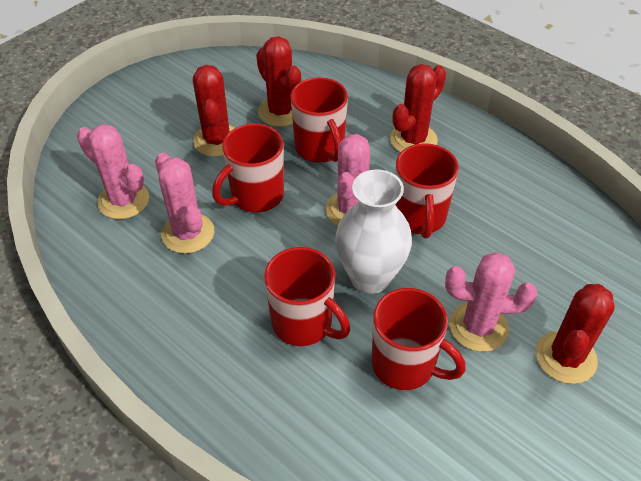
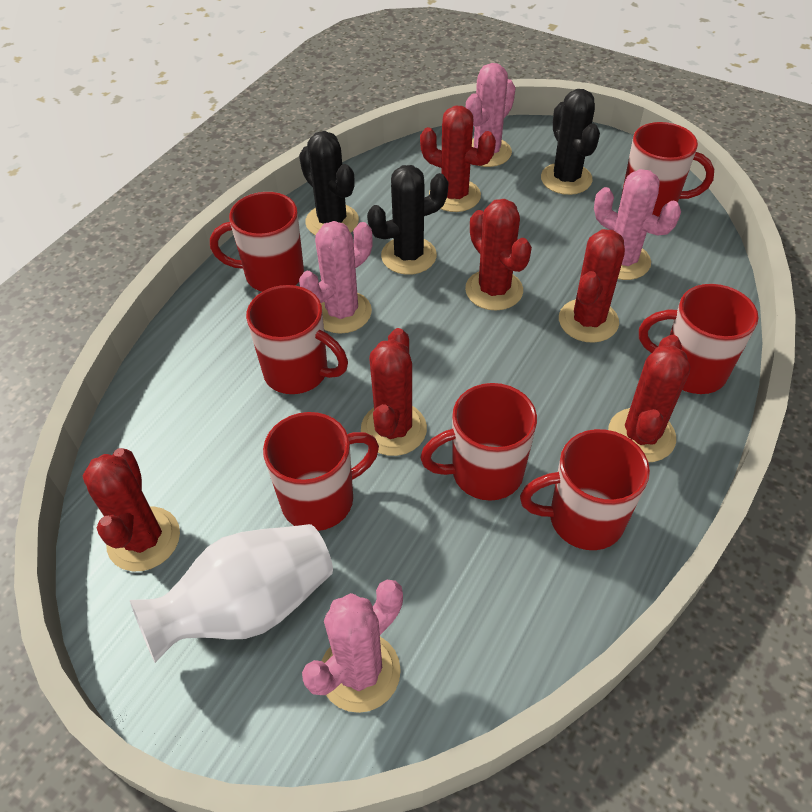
black cactus: 0 -> 3
red cactus: 4 -> 6
red mug: 5 -> 7

